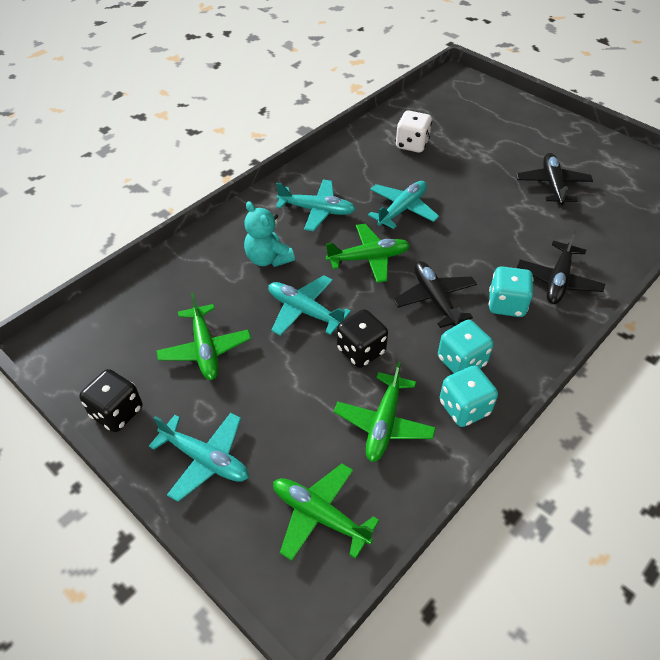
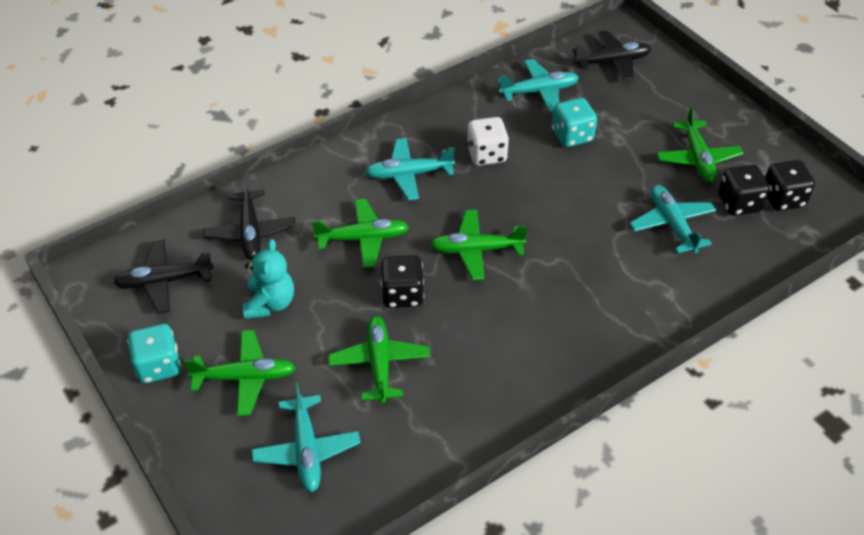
black dice: 2 -> 3
green plane: 4 -> 5
turquoise dice: 3 -> 2

